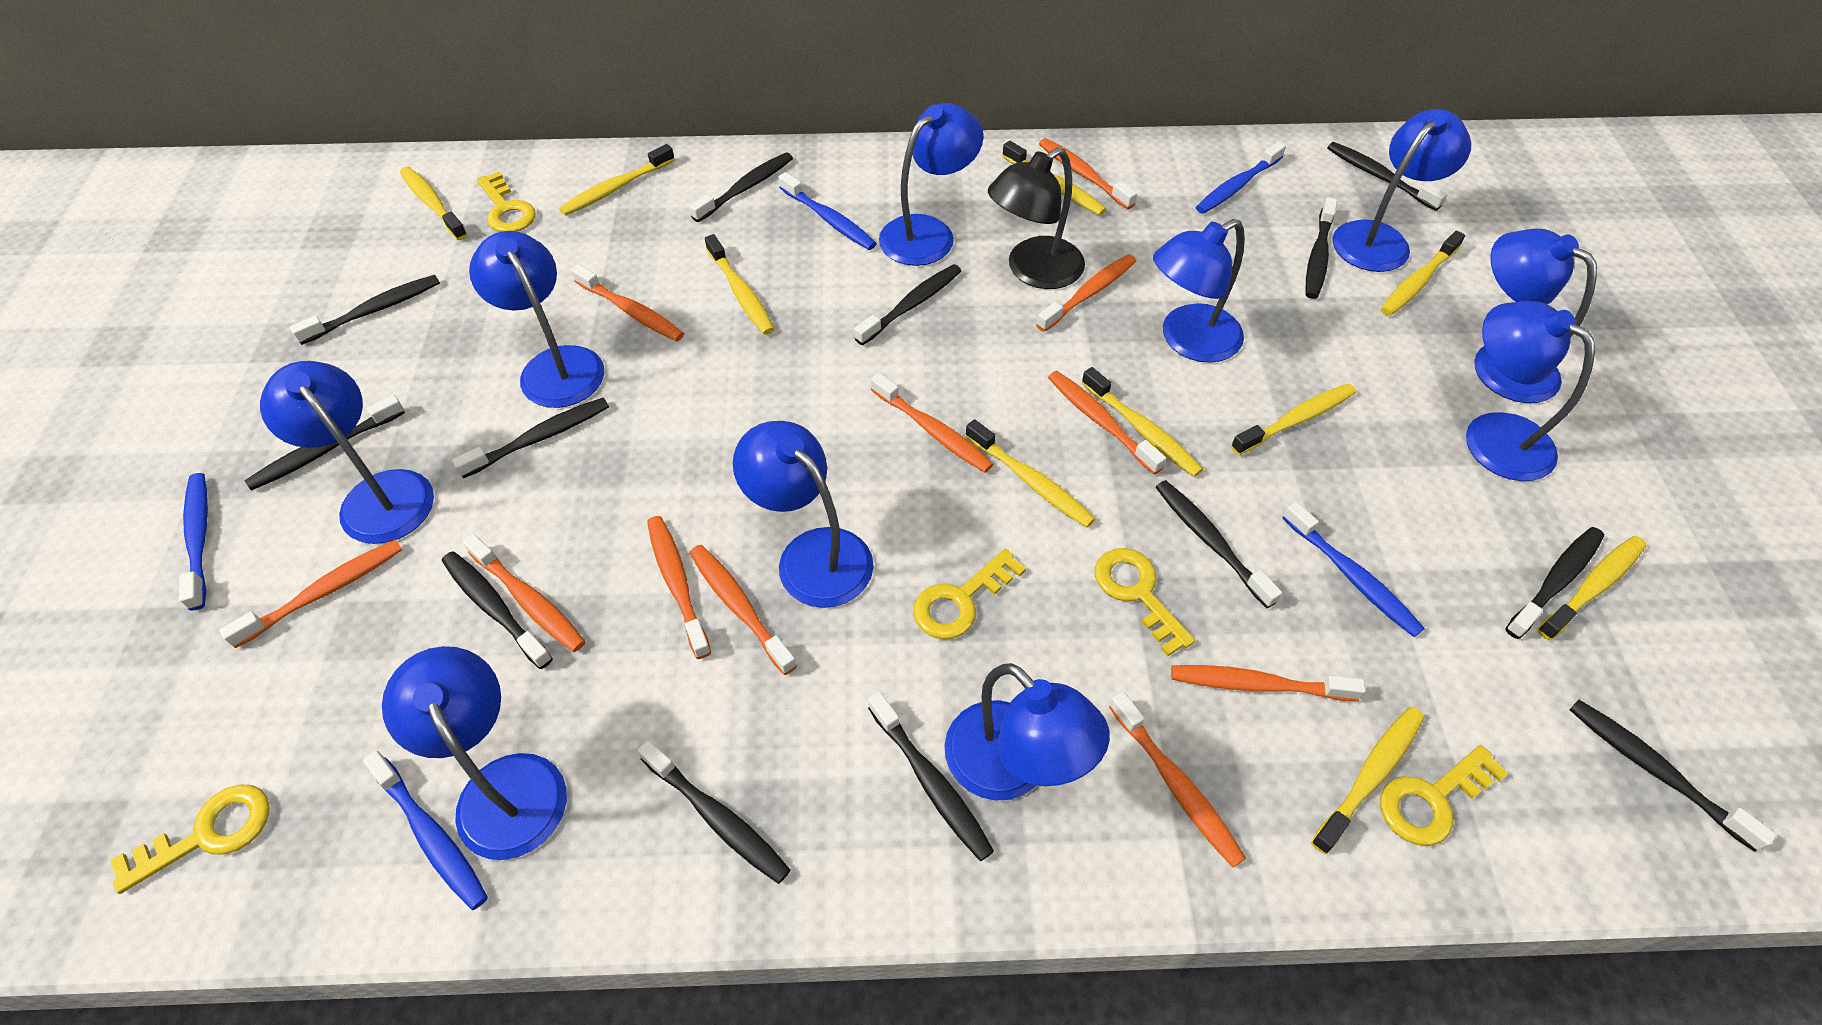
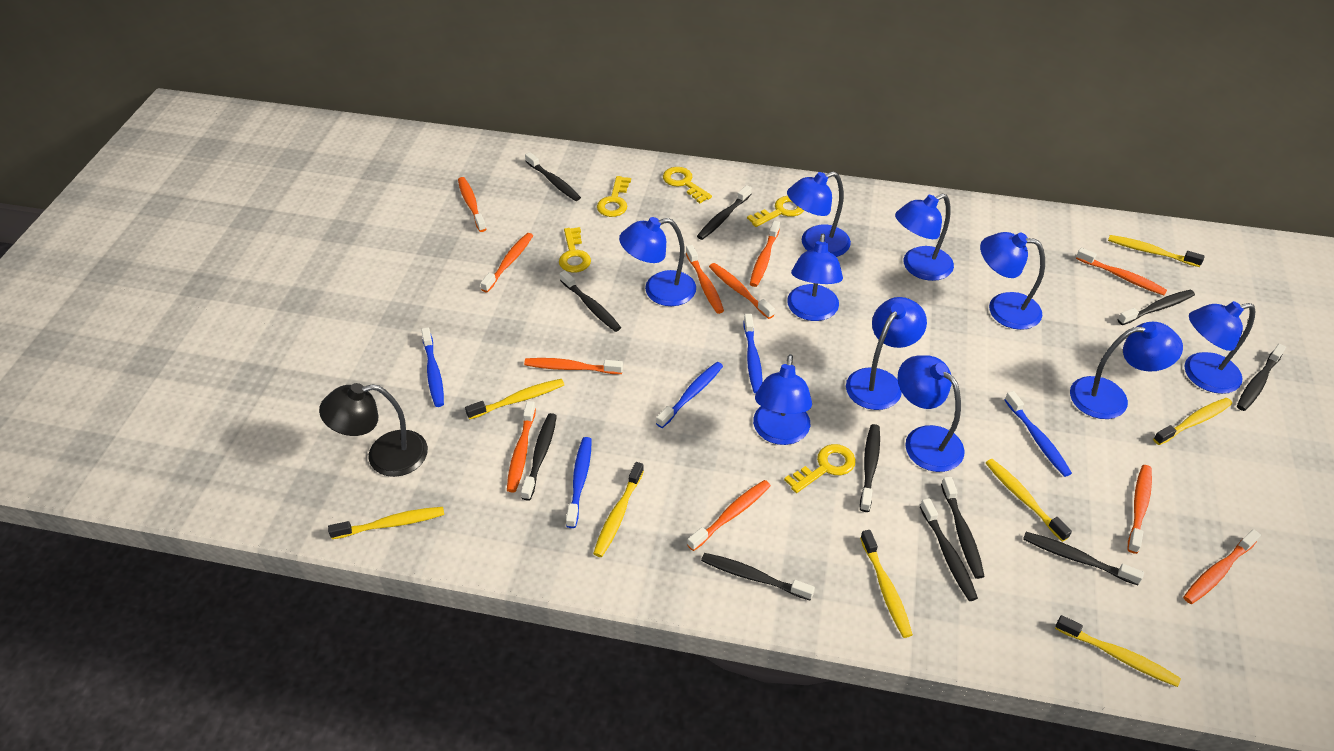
black toothbrush: 13 -> 11
yellow toothbrush: 10 -> 8

